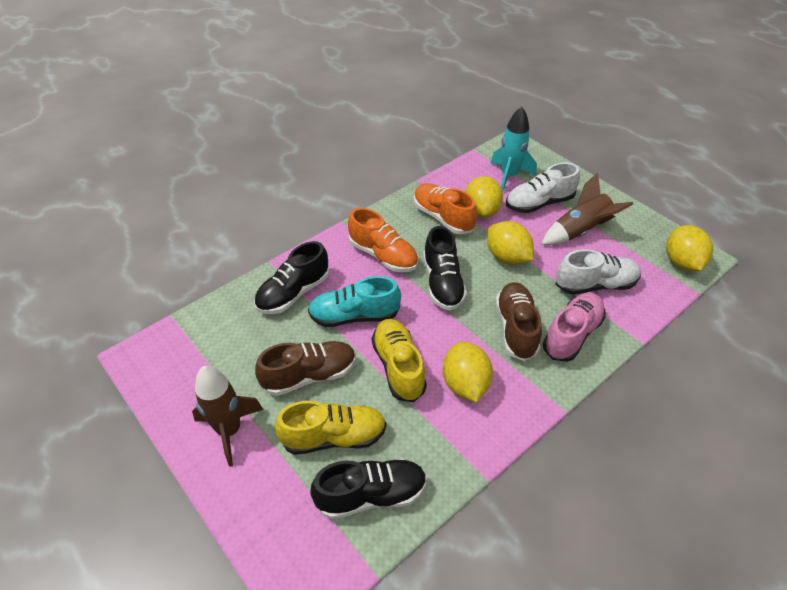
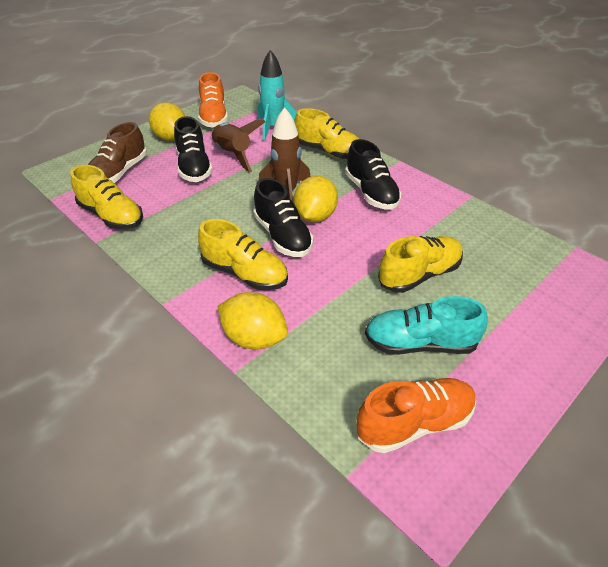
brown shoe: 2 -> 1
pink shoe: 1 -> 0
white shoe: 2 -> 0
yellow lemon: 4 -> 3
yellow shoe: 2 -> 4

